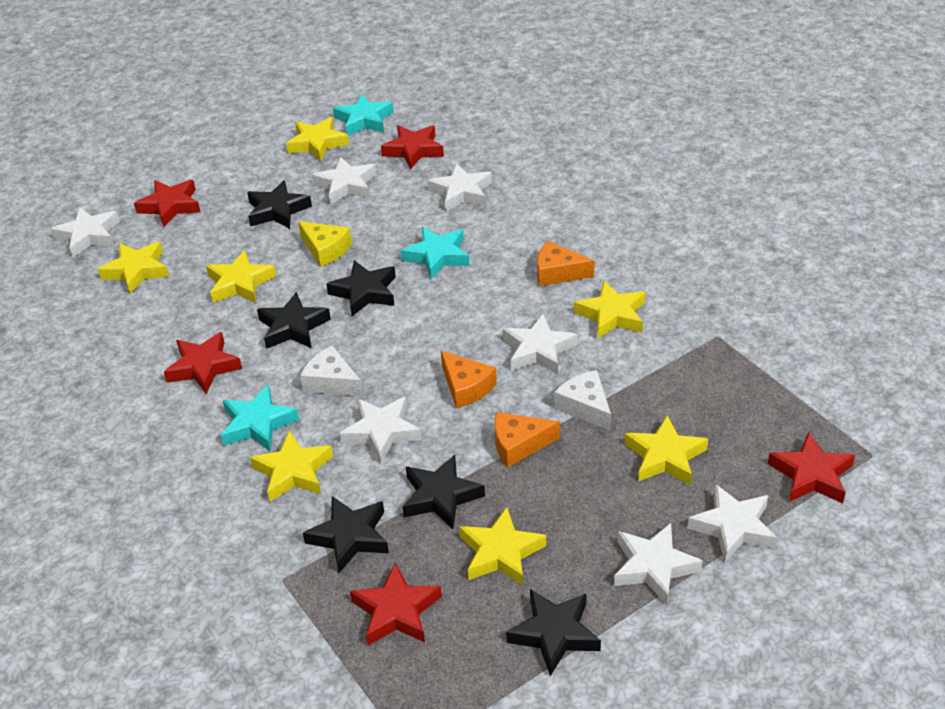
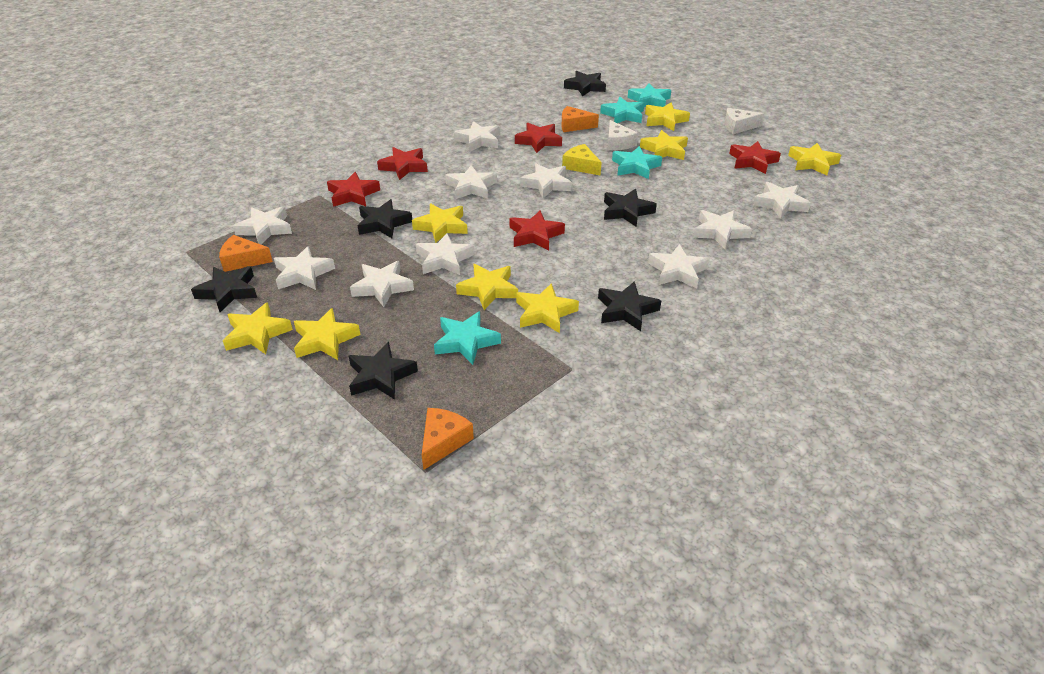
turquoise star: 3 -> 4
white star: 7 -> 10
yellow star: 7 -> 8

